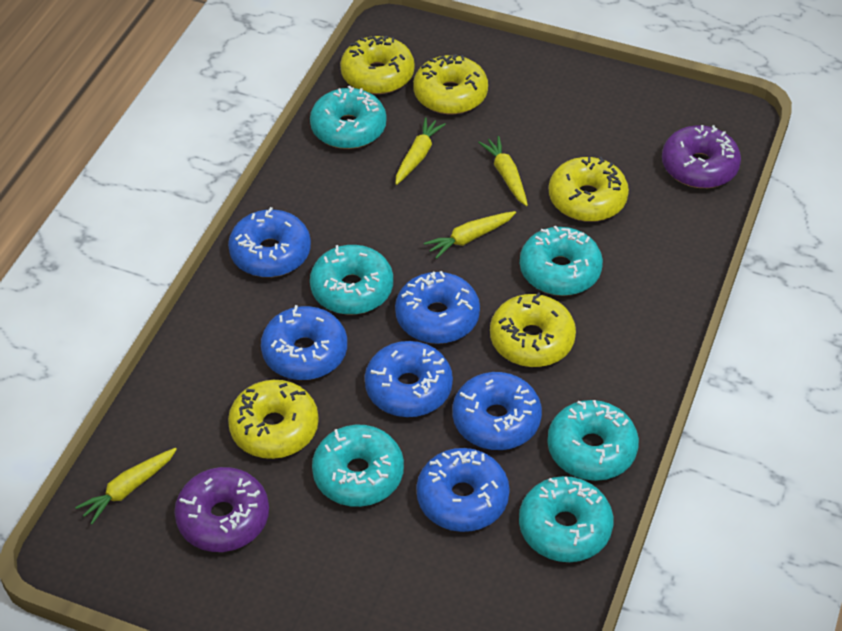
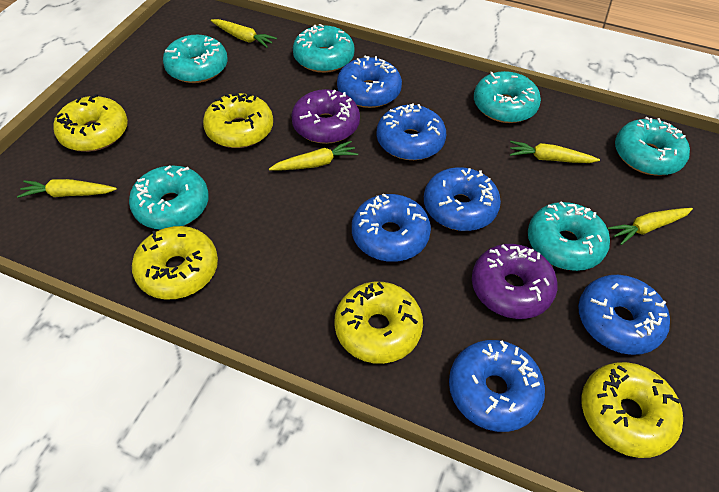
yellow carrot: 4 -> 5

